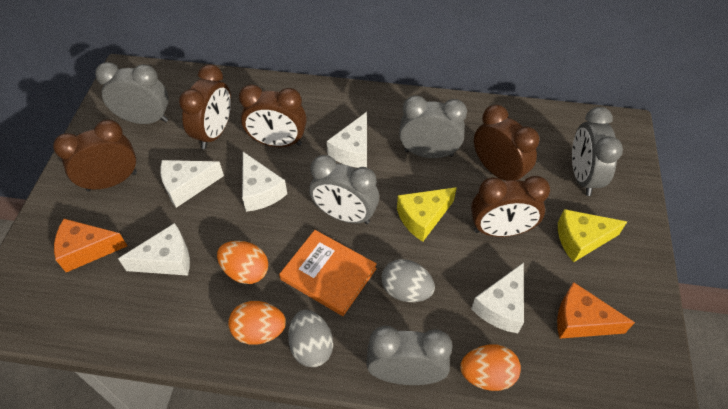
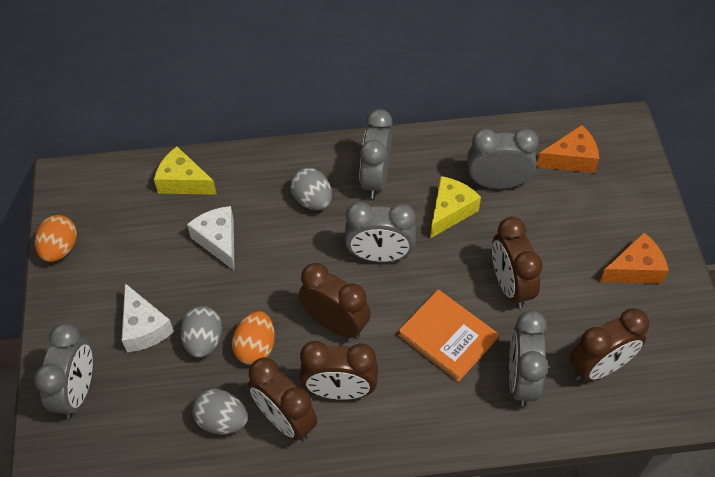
grey egg: 2 -> 3
orange egg: 3 -> 2
white cheese: 5 -> 2

